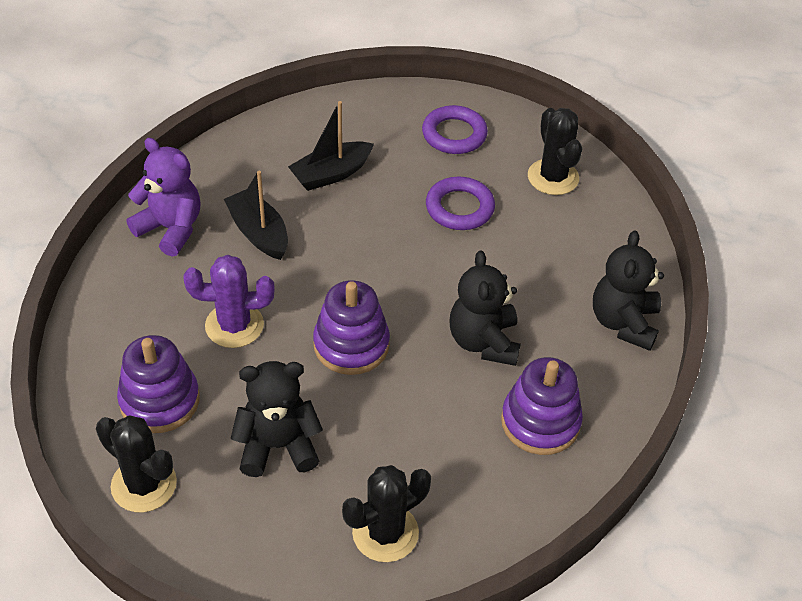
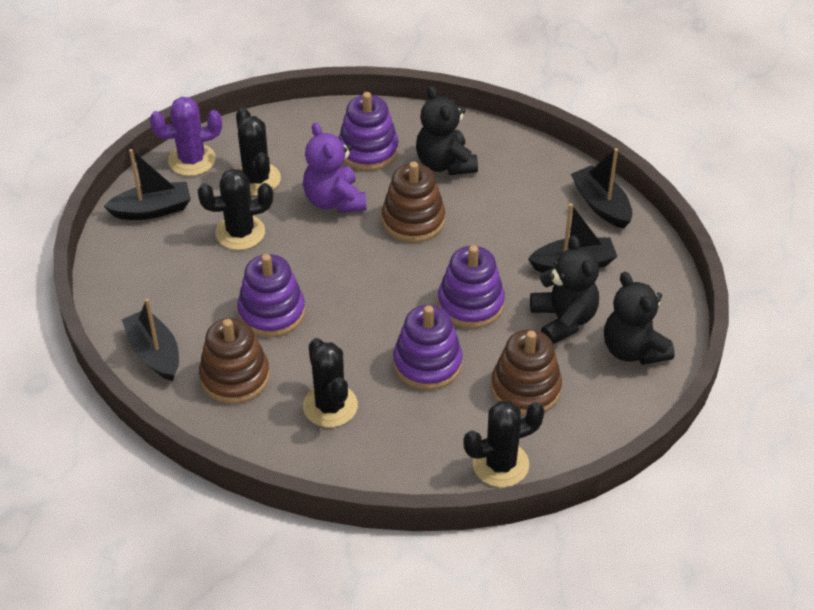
black boat: 2 -> 4
black cactus: 3 -> 4
brown stacking toy: 0 -> 3
purple ring: 2 -> 0
purple stacking toy: 3 -> 4

